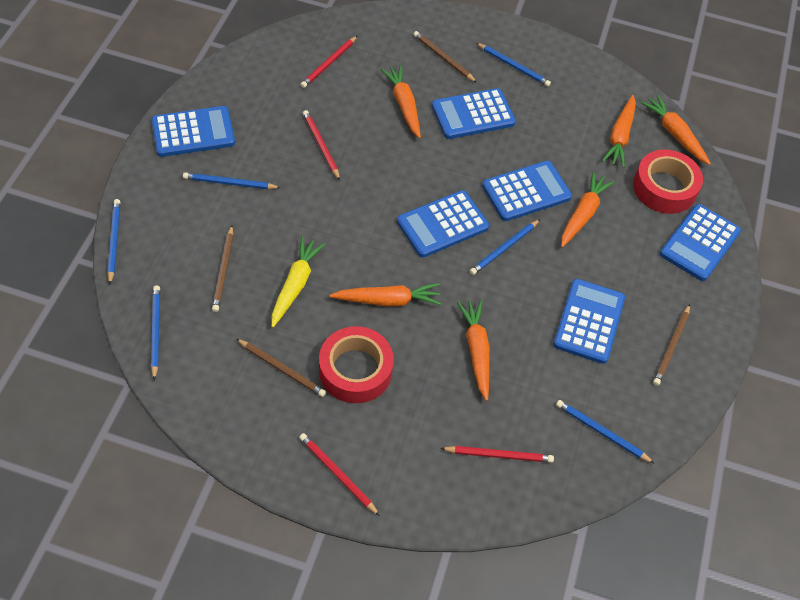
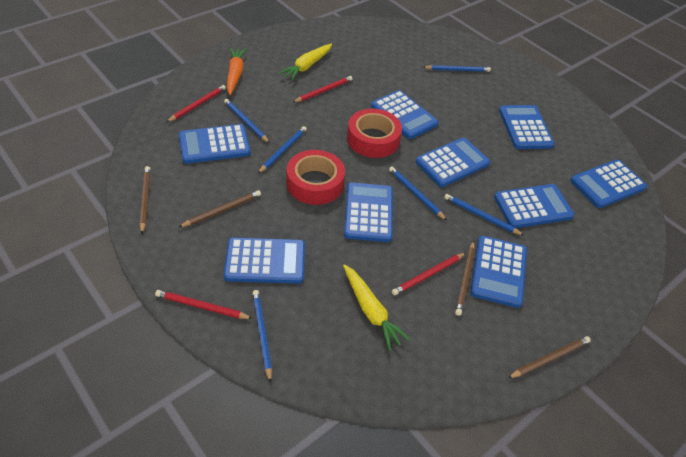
blue calculator: 6 -> 9
orange carrot: 6 -> 1
yellow carrot: 1 -> 2

